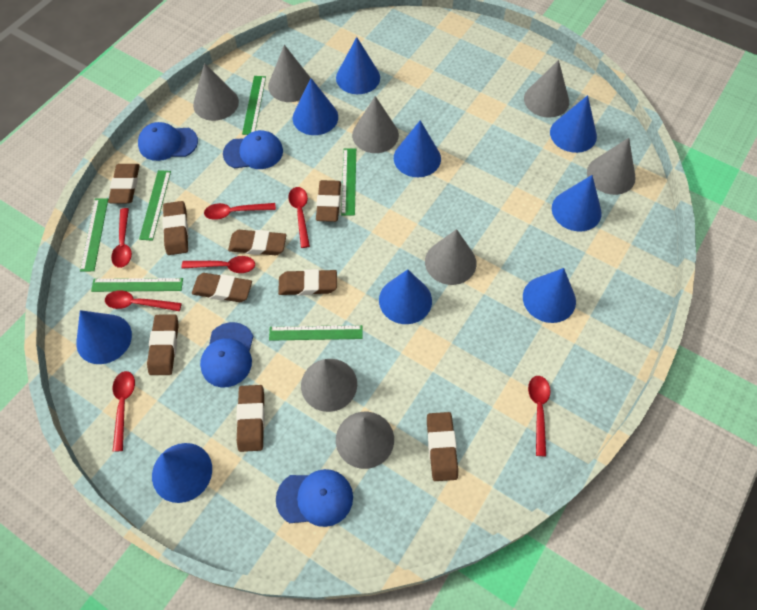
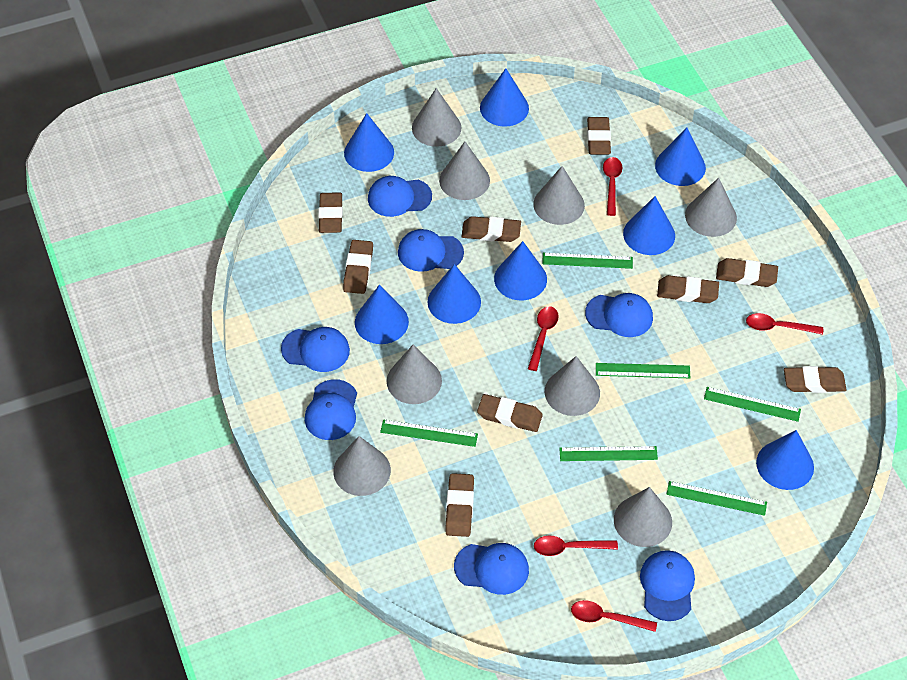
blue cap: 4 -> 7
blue cone: 9 -> 8
red spoon: 7 -> 5

